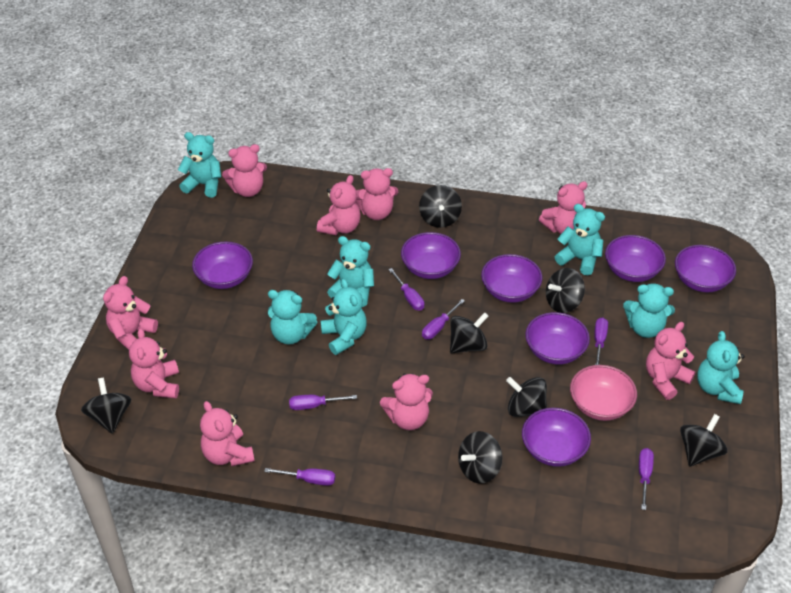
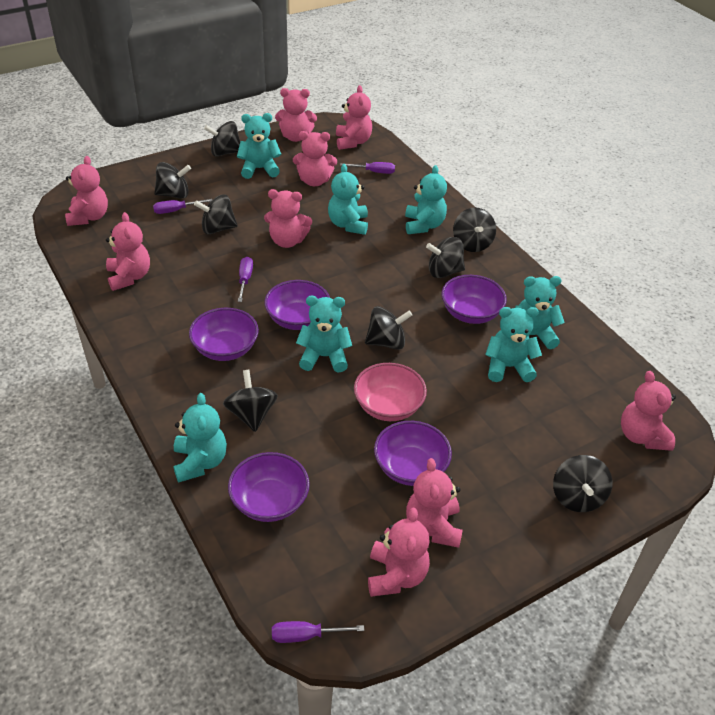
black spinning top: 7 -> 8
purple bowl: 7 -> 5
purple screwdriver: 6 -> 4

